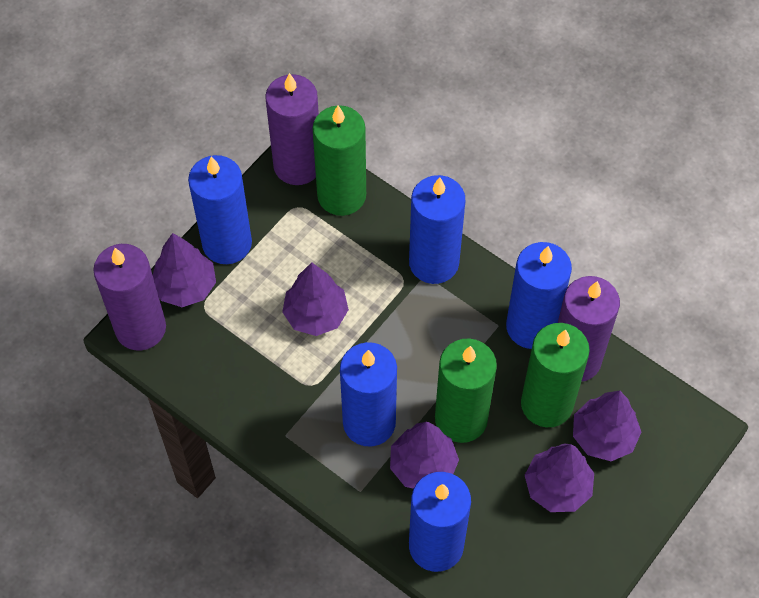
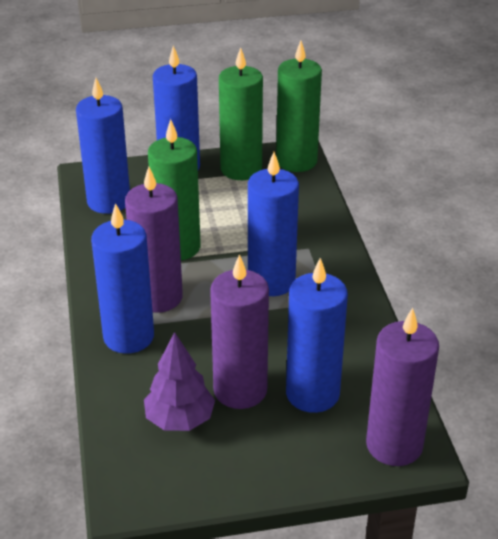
purple tree: 5 -> 1

